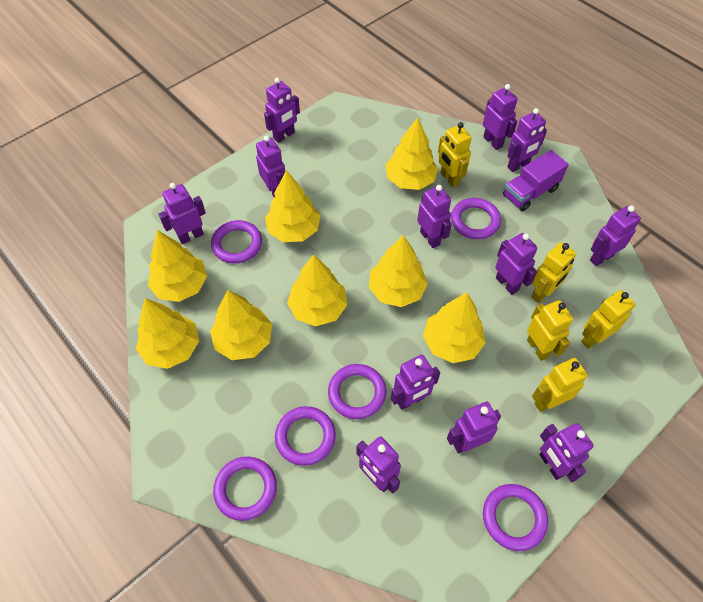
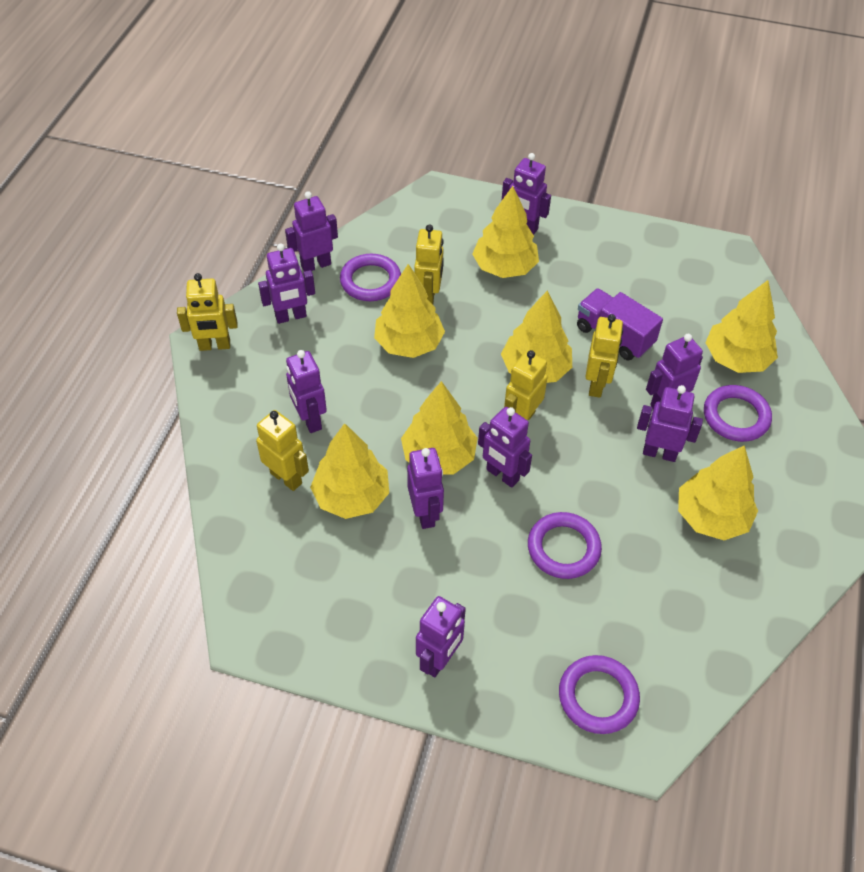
purple ring: 6 -> 4
purple robot: 12 -> 9
yellow tree: 8 -> 7

